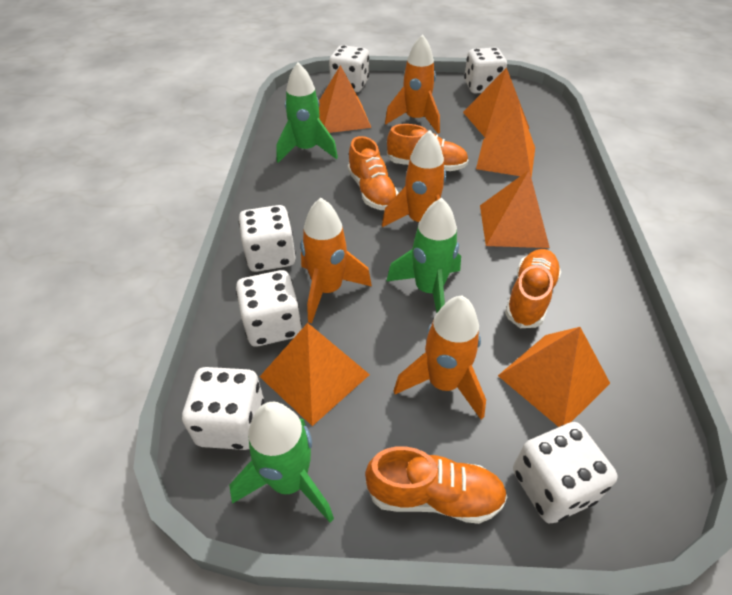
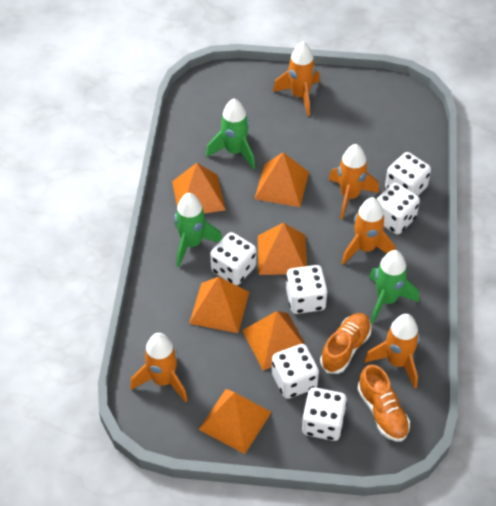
orange rocket: 4 -> 5
orange shoe: 4 -> 2

